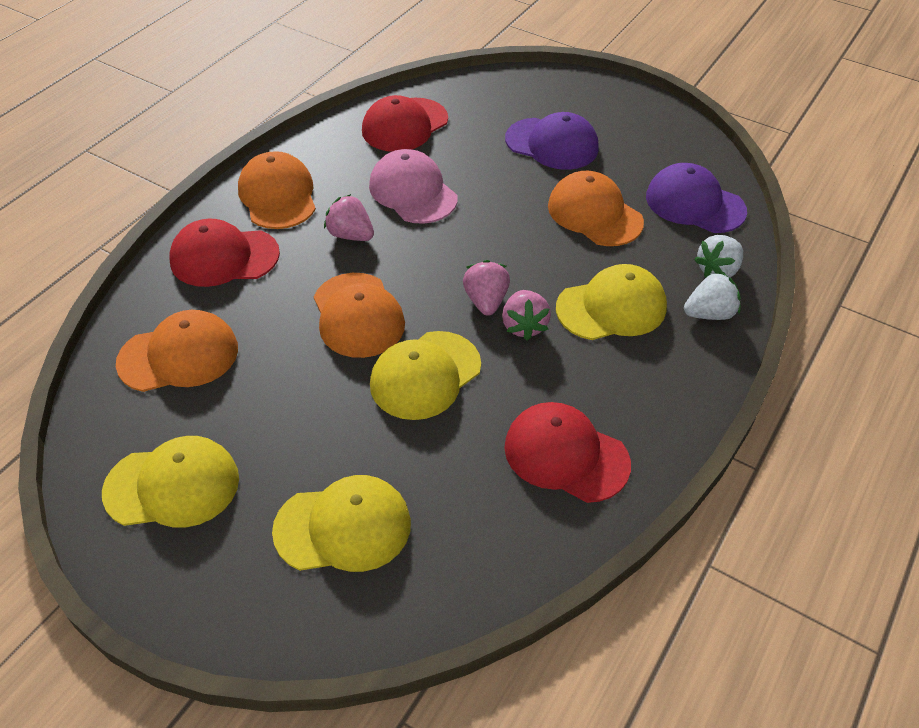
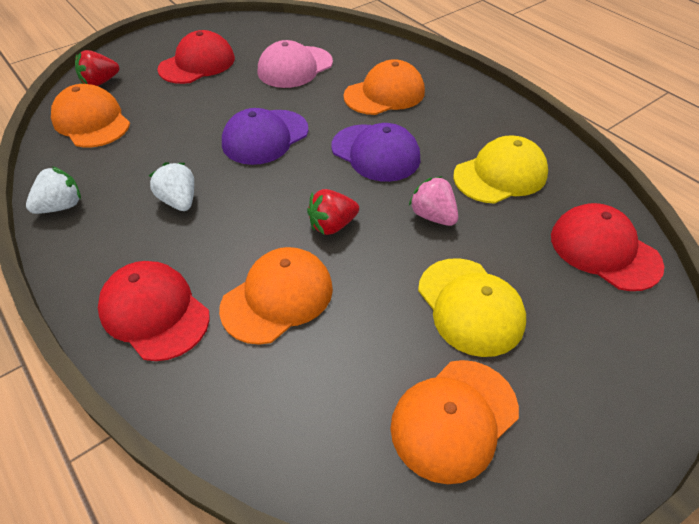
pink strawberry: 3 -> 1
red strawberry: 0 -> 2
yellow cap: 4 -> 2

